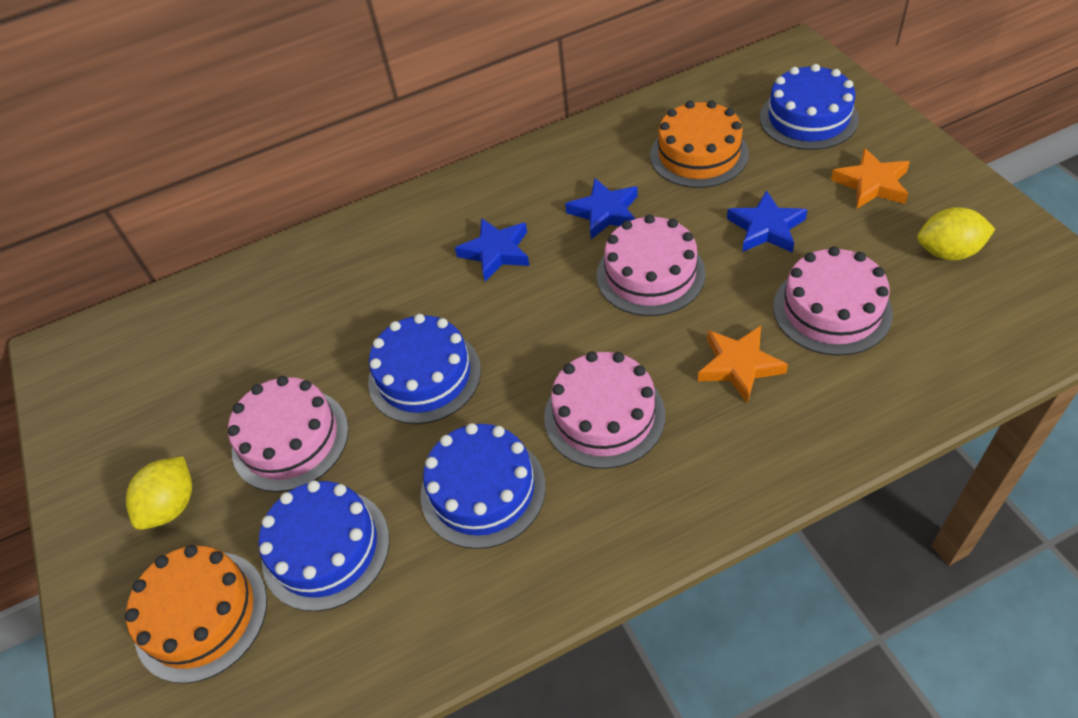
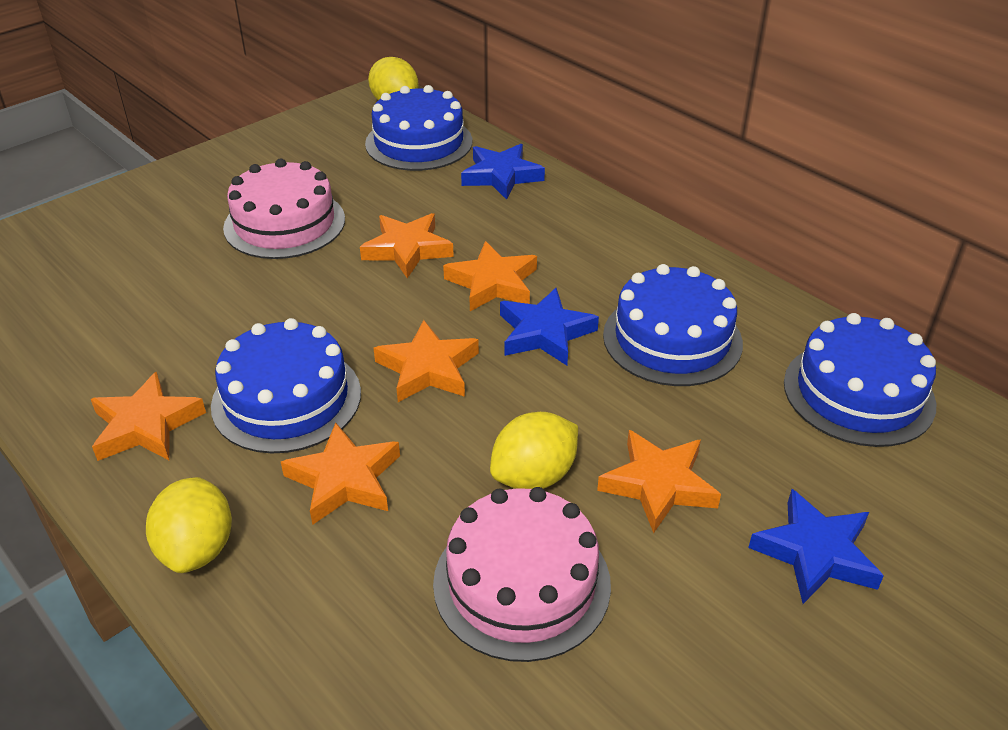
orange cake: 2 -> 0
orange star: 2 -> 6
pink cake: 4 -> 2
yellow lemon: 2 -> 3

